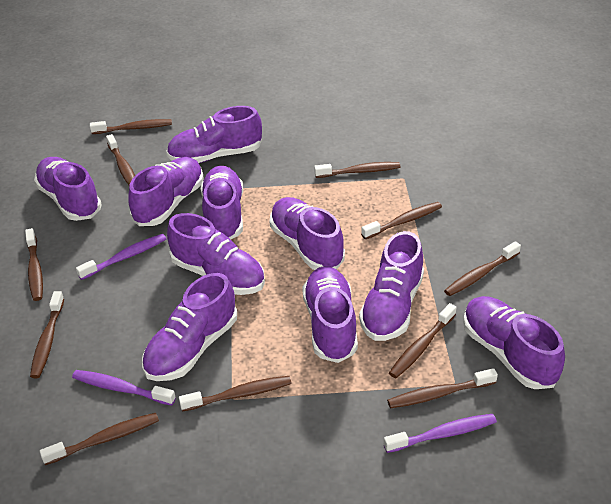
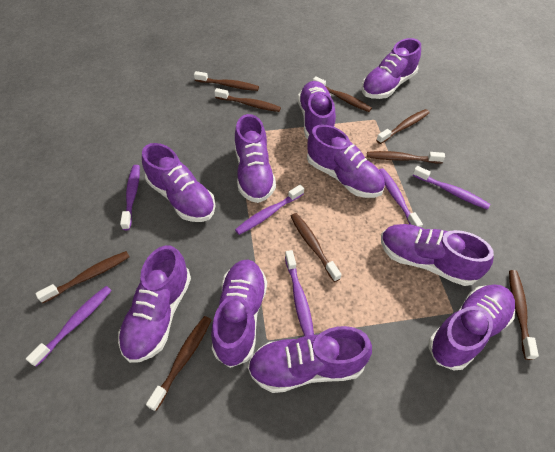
brown toothbrush: 11 -> 9
purple toothbrush: 3 -> 6

